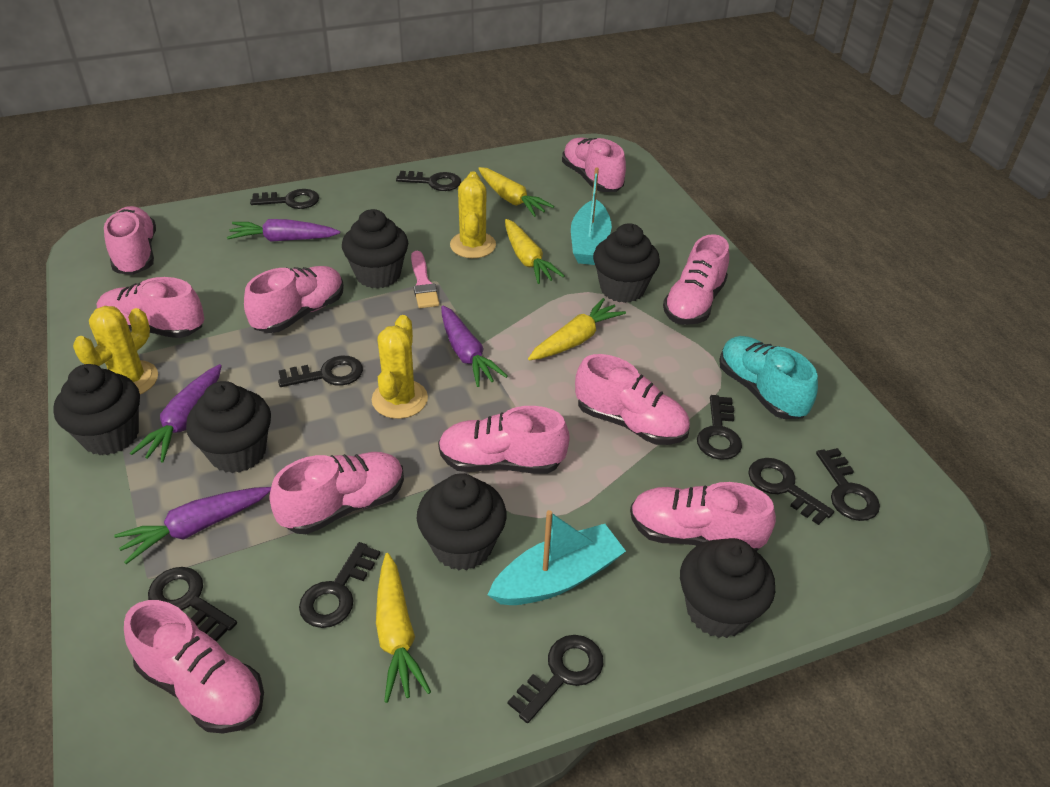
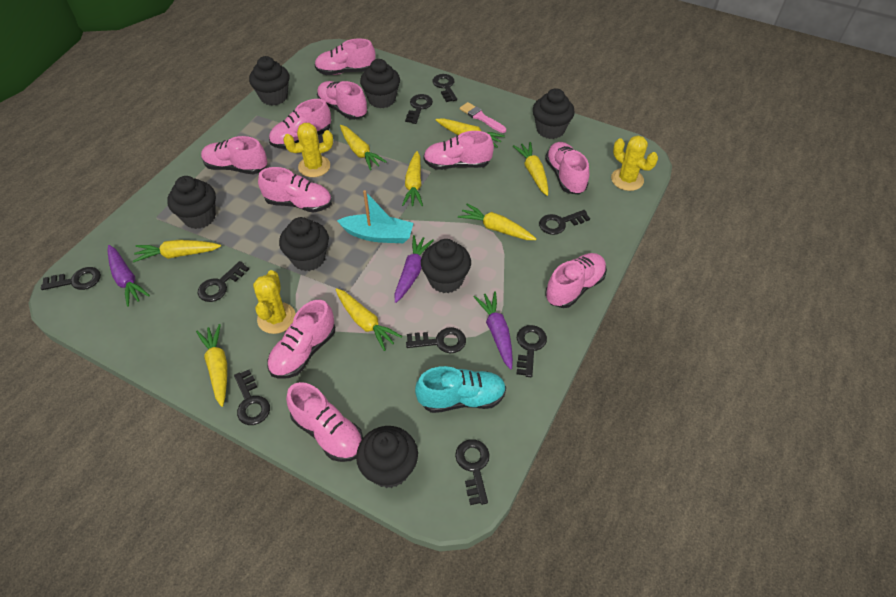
black cupcake: 6 -> 7
purple carrot: 4 -> 3
turquoise boat: 2 -> 1
yellow carrot: 4 -> 8

